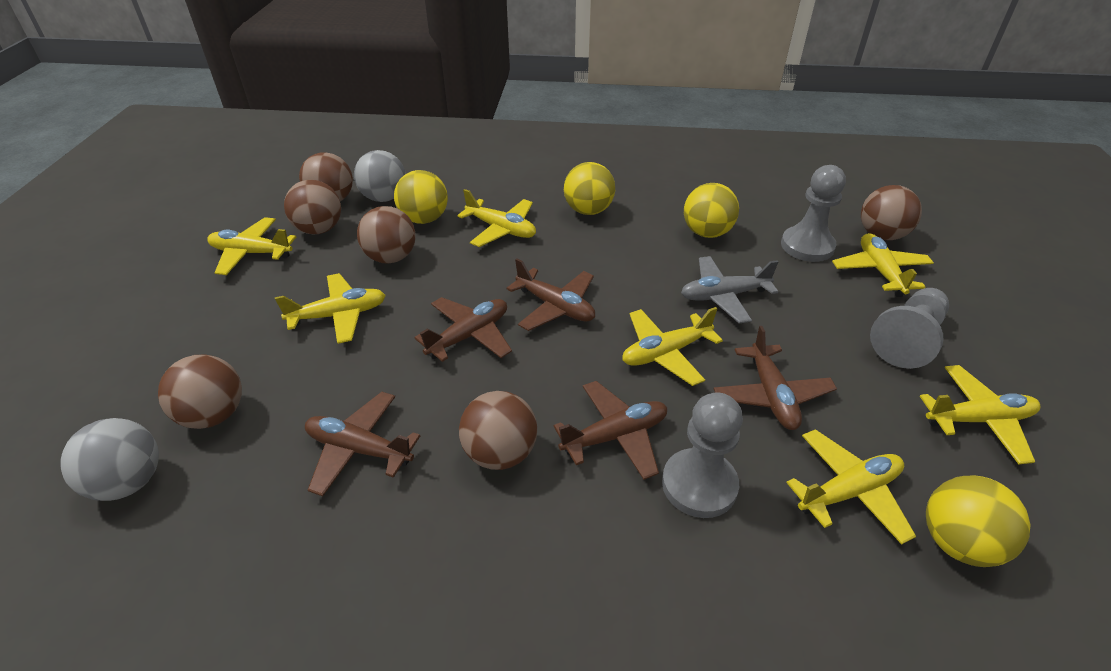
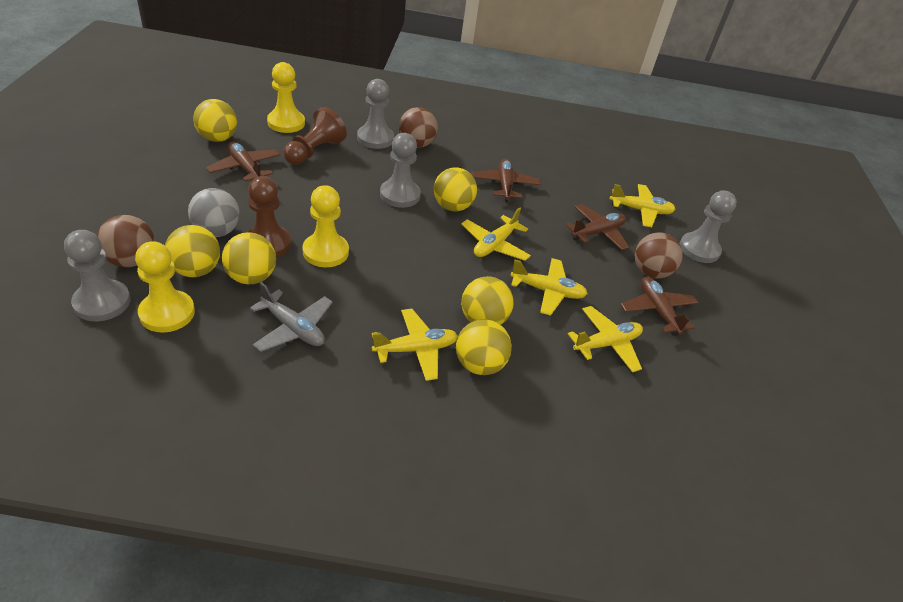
brown ball: 6 -> 3
brown pawn: 0 -> 2
brown plane: 5 -> 4
grey ball: 2 -> 1
grey pawn: 3 -> 4
yellow ball: 4 -> 6
yellow pawn: 0 -> 3
yellow plane: 7 -> 5

